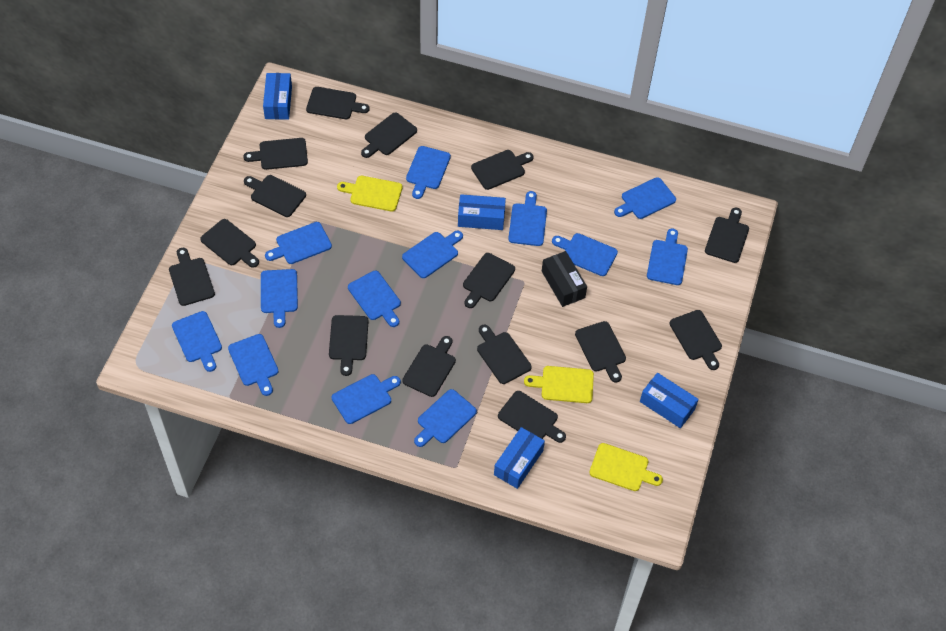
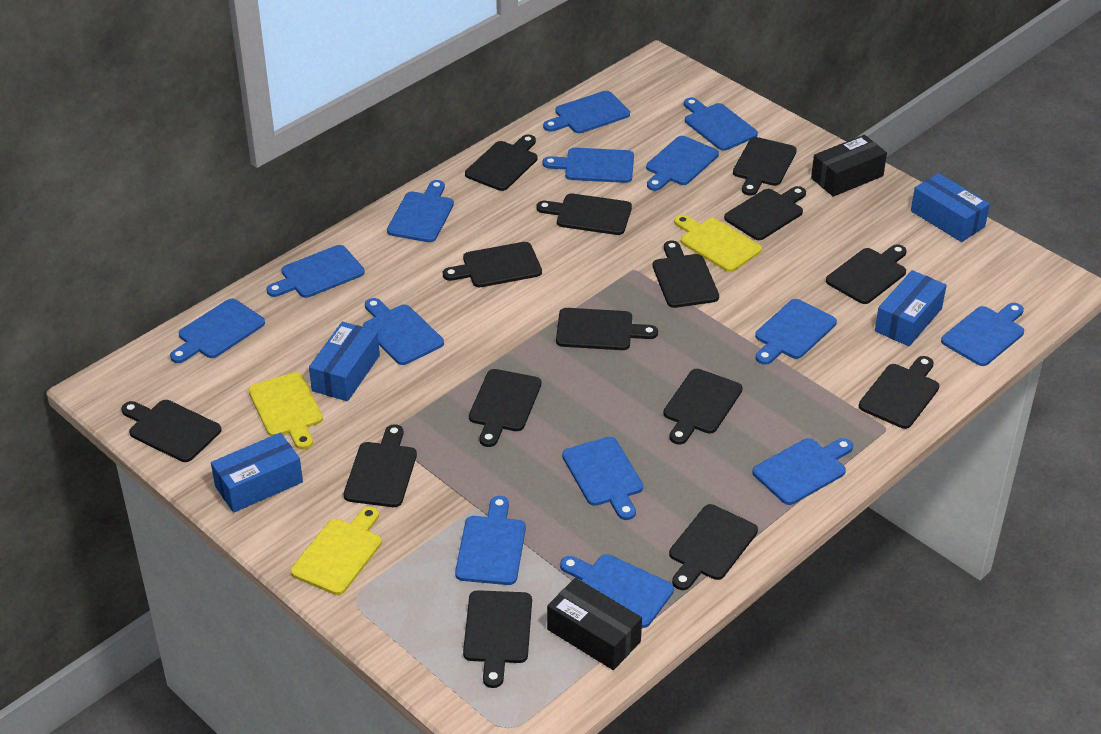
black box: 1 -> 2
blue cutting board: 13 -> 14

